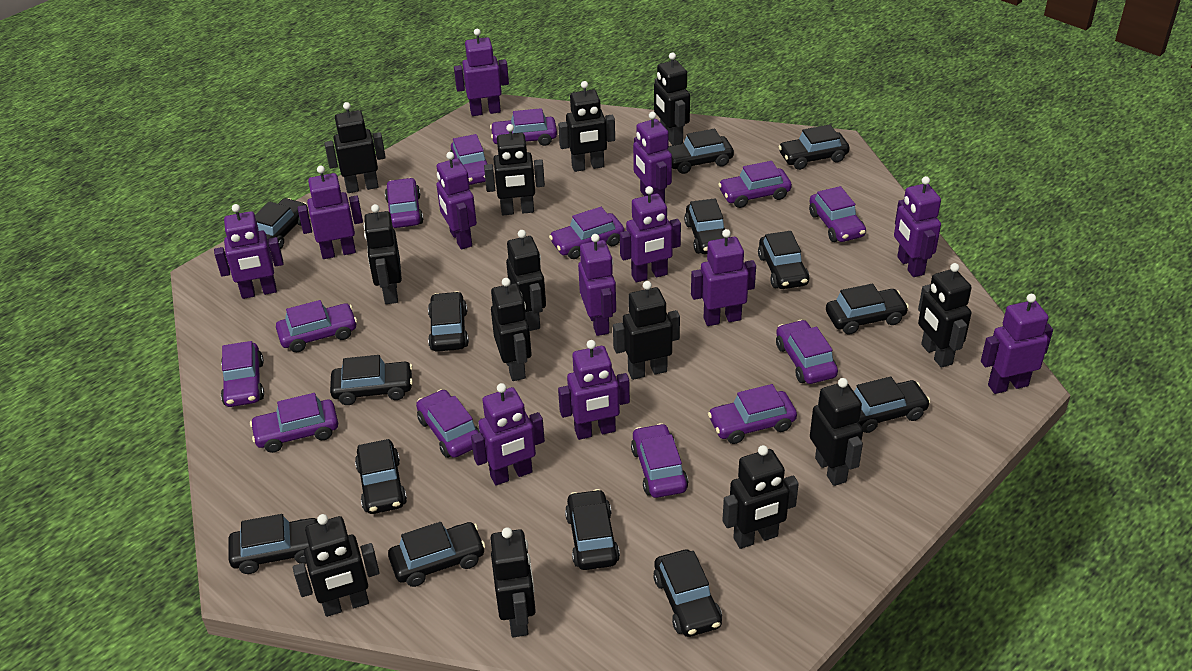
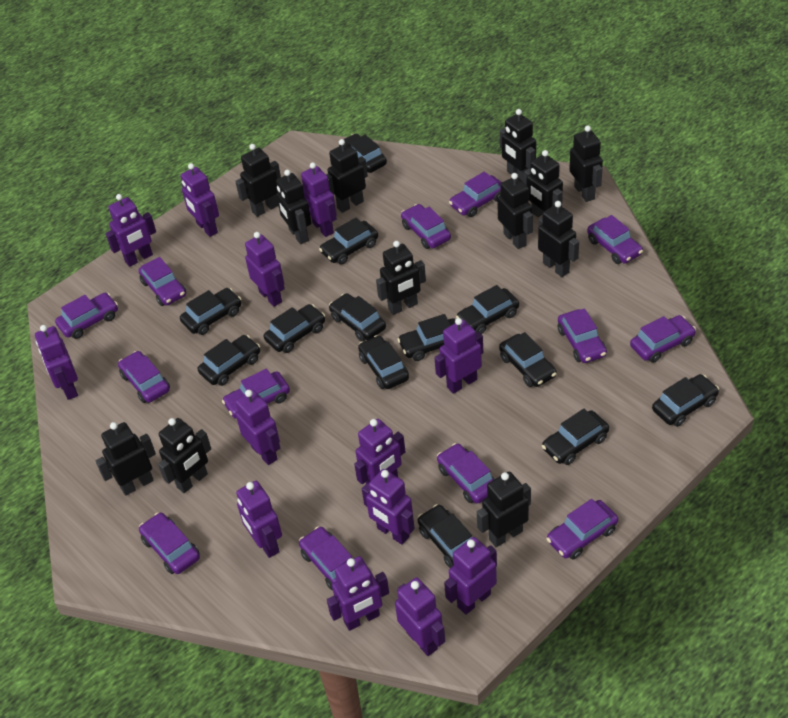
black car: 14 -> 13
black robot: 13 -> 12
purple robot: 12 -> 13

